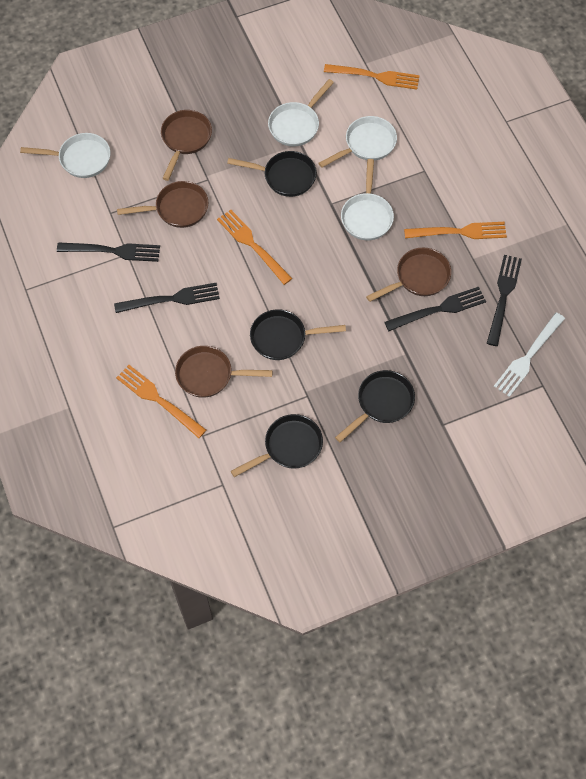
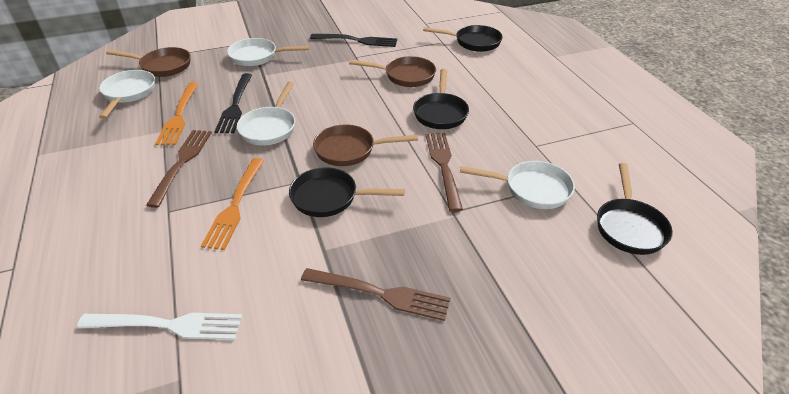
black fork: 4 -> 2
brown fork: 0 -> 3
brown pan: 4 -> 3
orange fork: 4 -> 2

